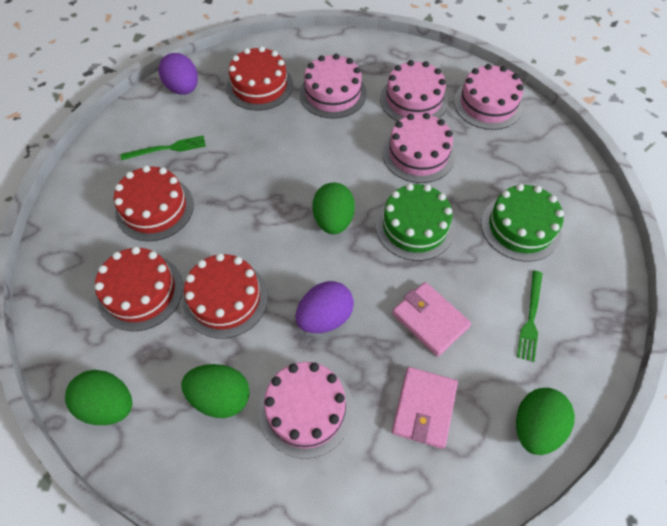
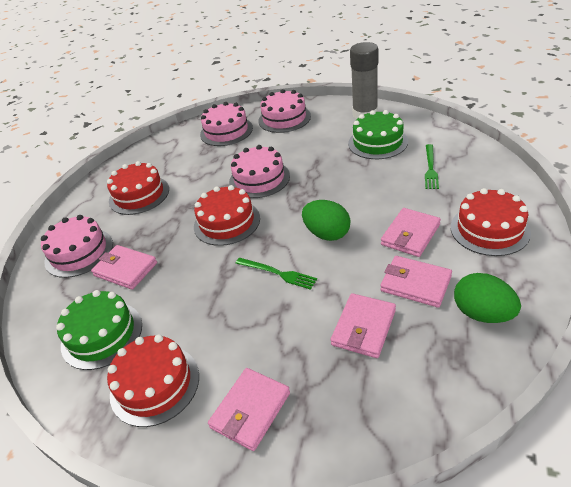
green egg: 4 -> 2
grey glue stick: 0 -> 1
pink cake: 5 -> 4
pink wallet: 2 -> 5
purple egg: 2 -> 0

